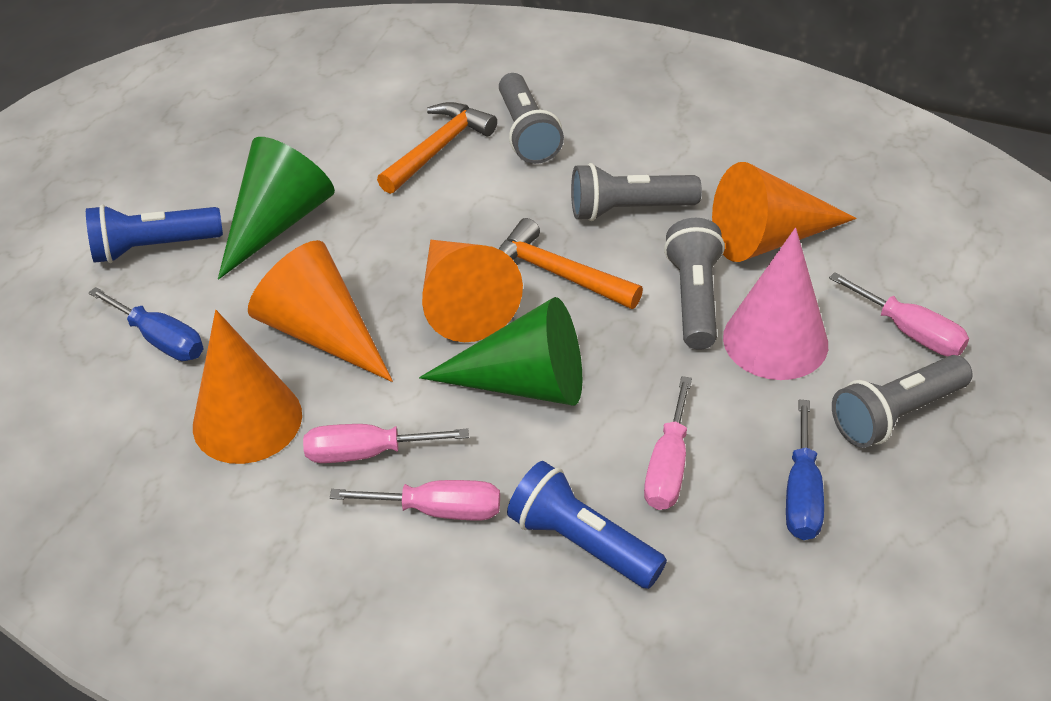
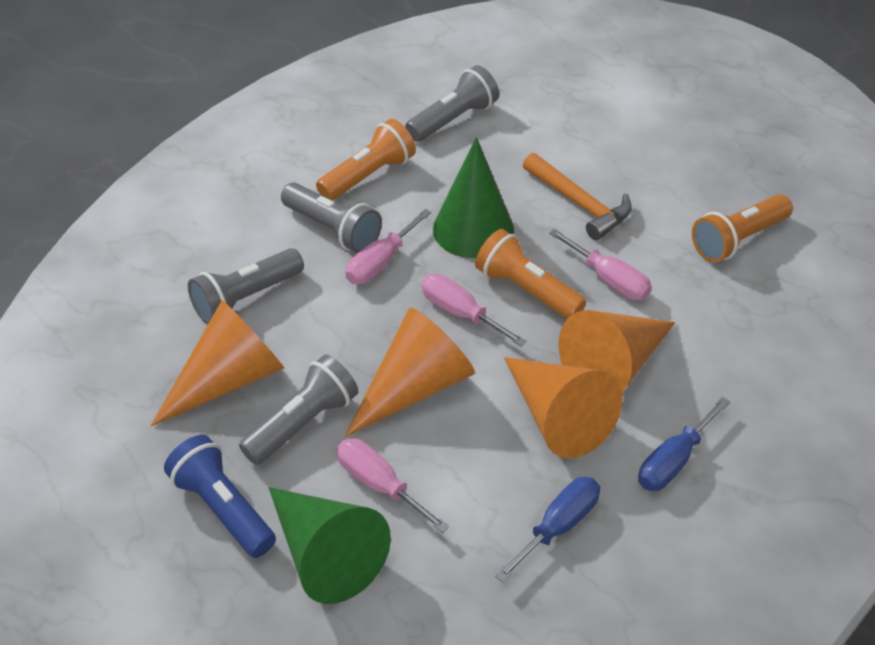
blue flashlight: 2 -> 1
orange flashlight: 0 -> 3
orange hammer: 2 -> 1
pink cone: 1 -> 0

